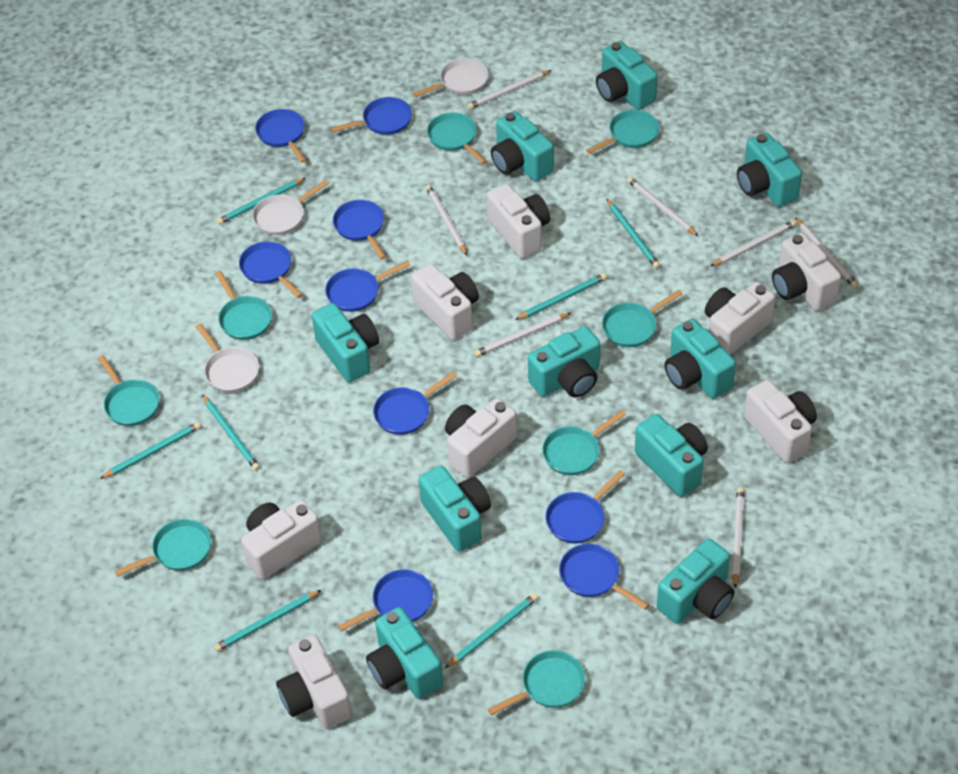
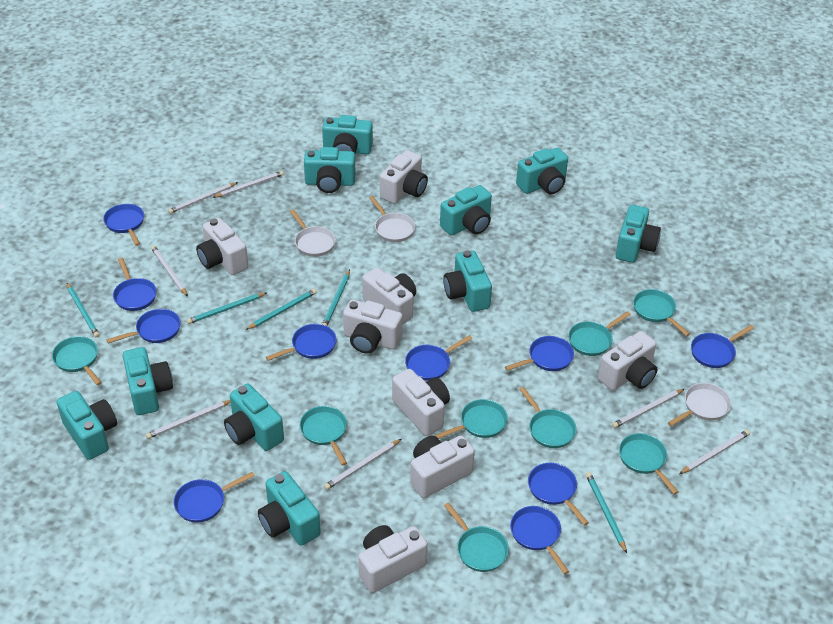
blue pan: 9 -> 10
turquoise pencil: 7 -> 5

